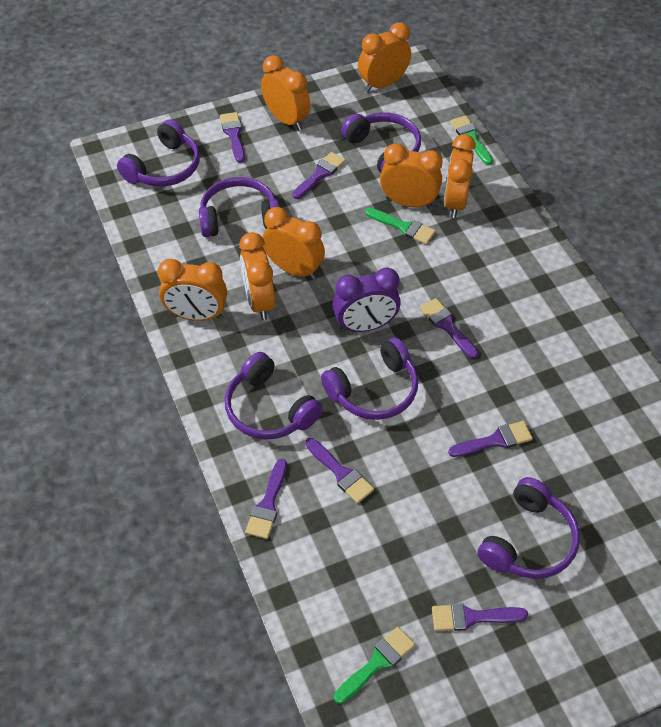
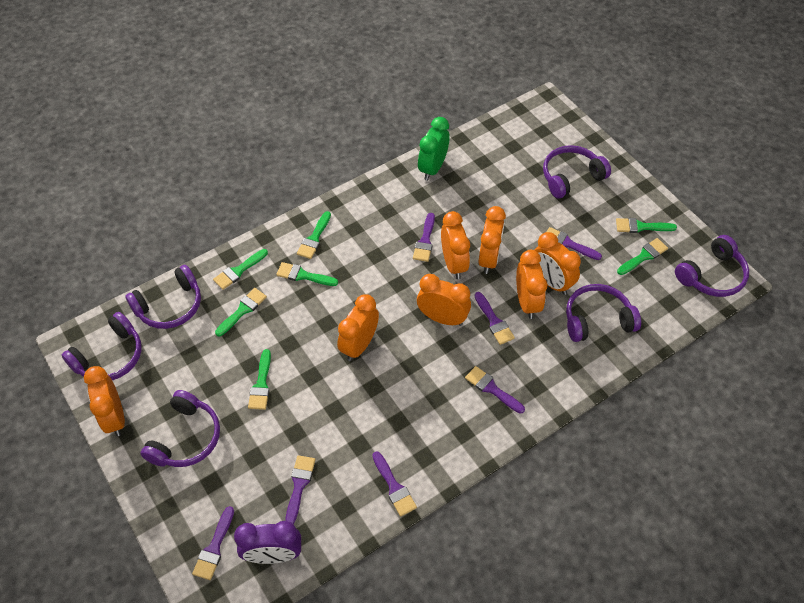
green brush: 3 -> 7
green clock: 0 -> 1

